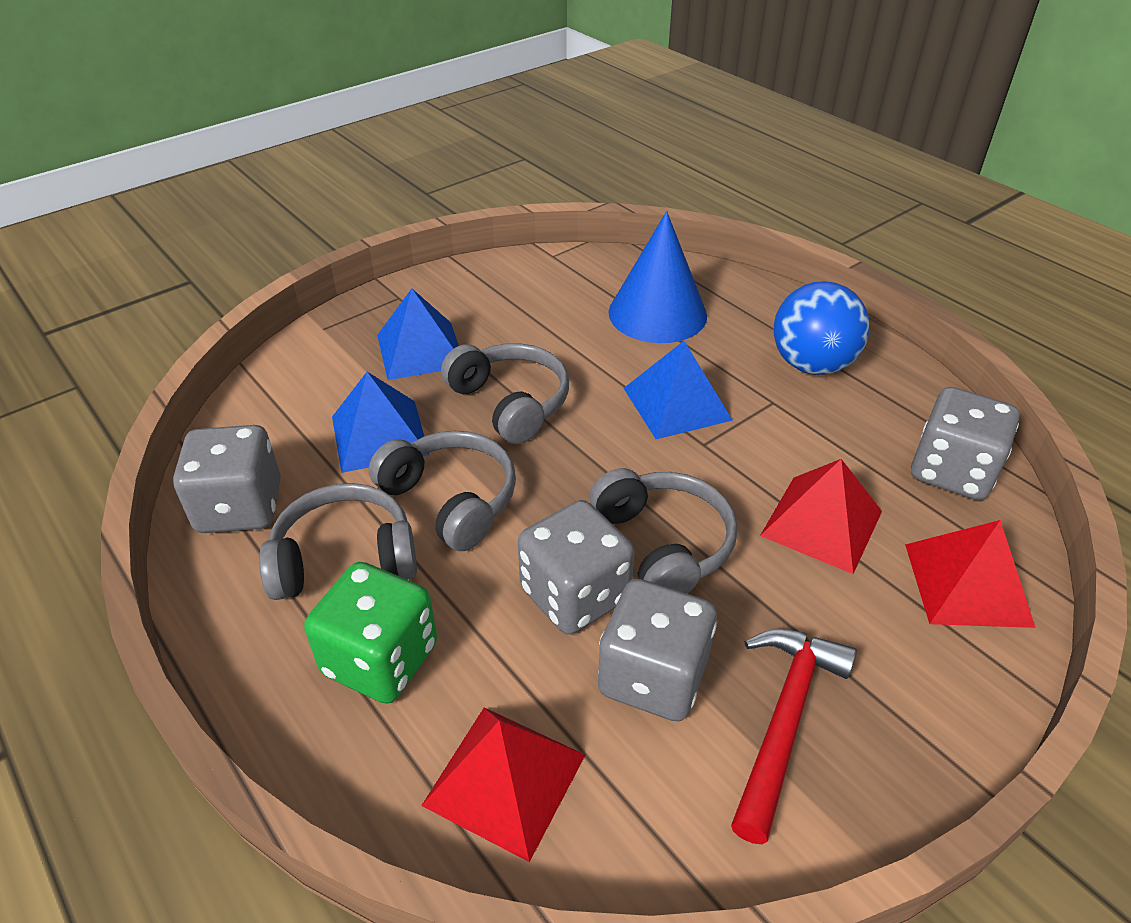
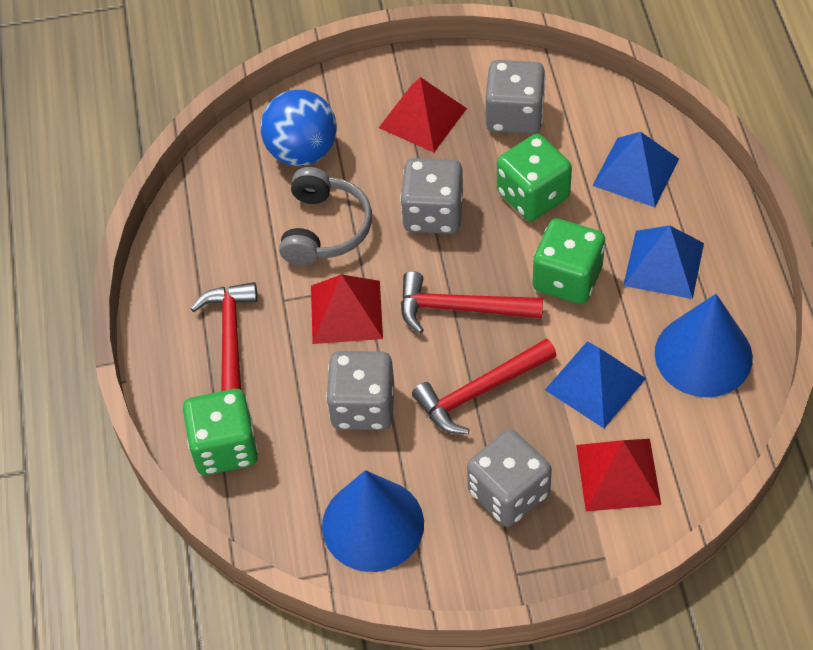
blue cone: 1 -> 2
green dice: 1 -> 3
grey headphones: 4 -> 1
red hammer: 1 -> 3

